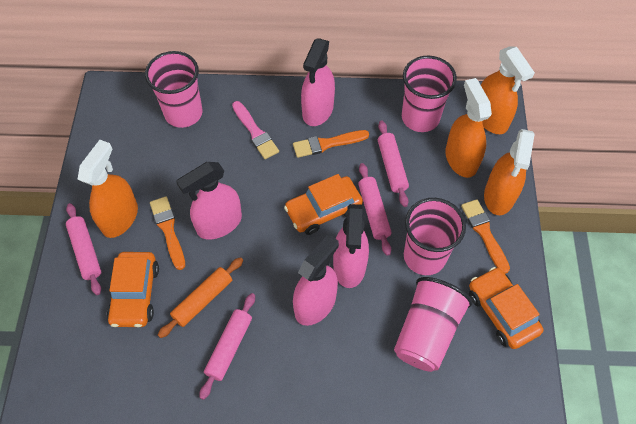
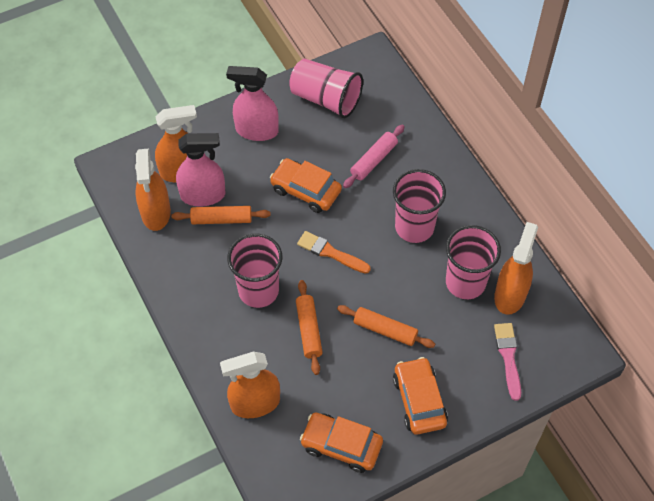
orange brush: 3 -> 1
orange rolling pin: 1 -> 3
pink rolling pin: 4 -> 1
pink spray bottle: 4 -> 2

